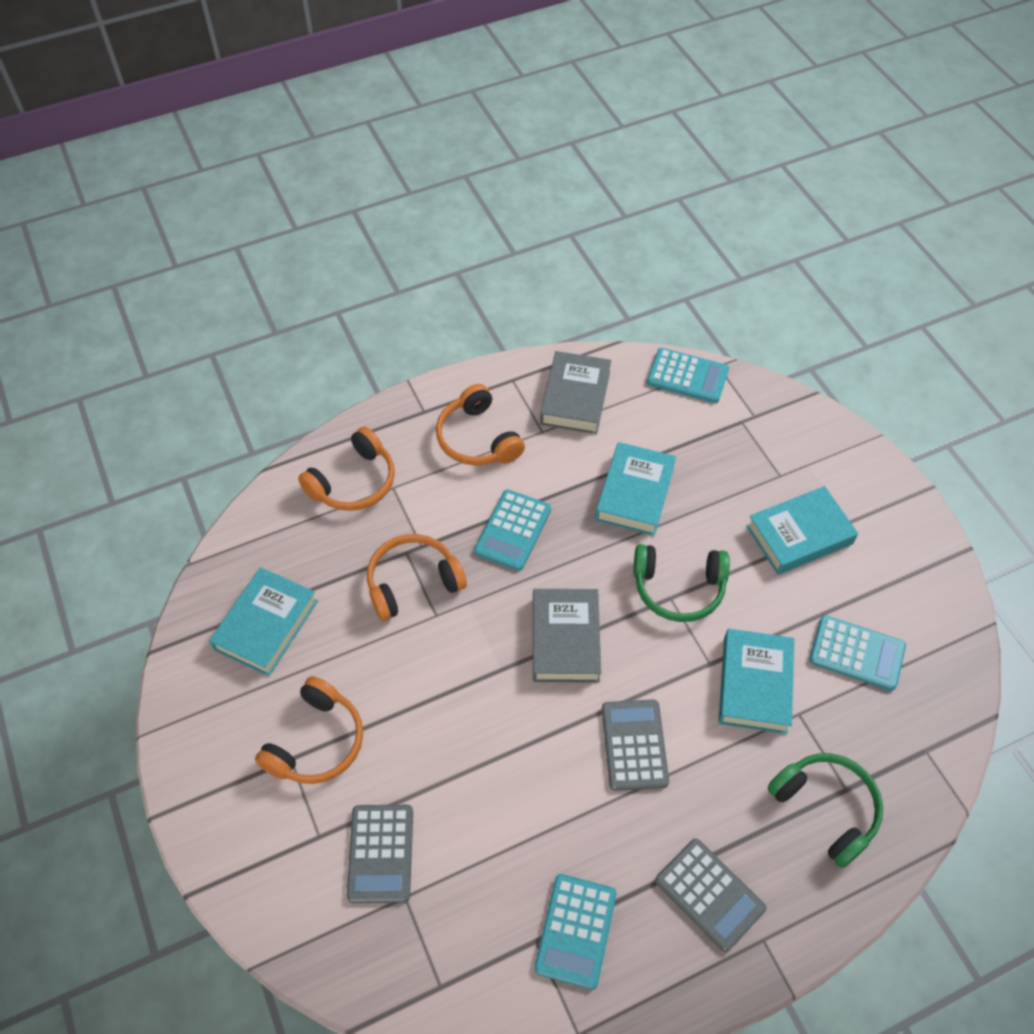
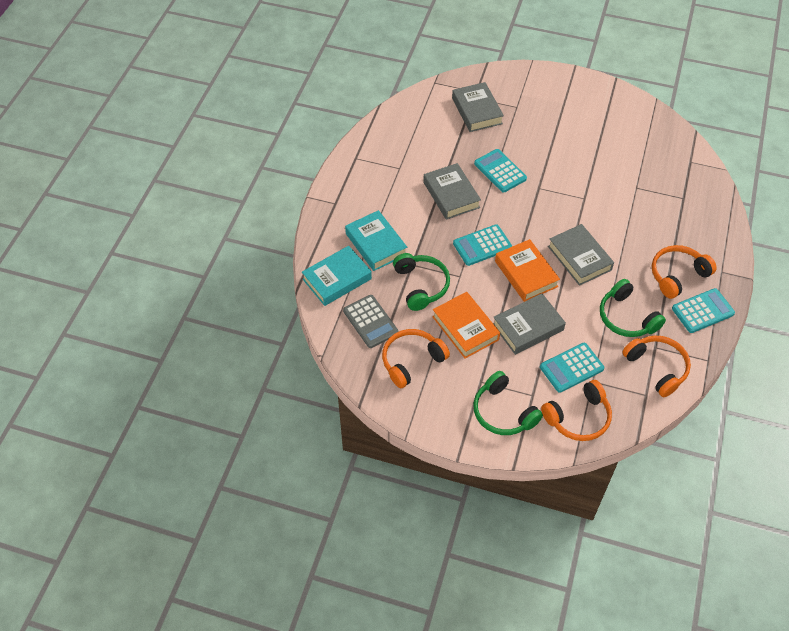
green headphones: 2 -> 3
grey book: 2 -> 4
grey calculator: 3 -> 1
orange book: 0 -> 2
turquoise book: 4 -> 2

